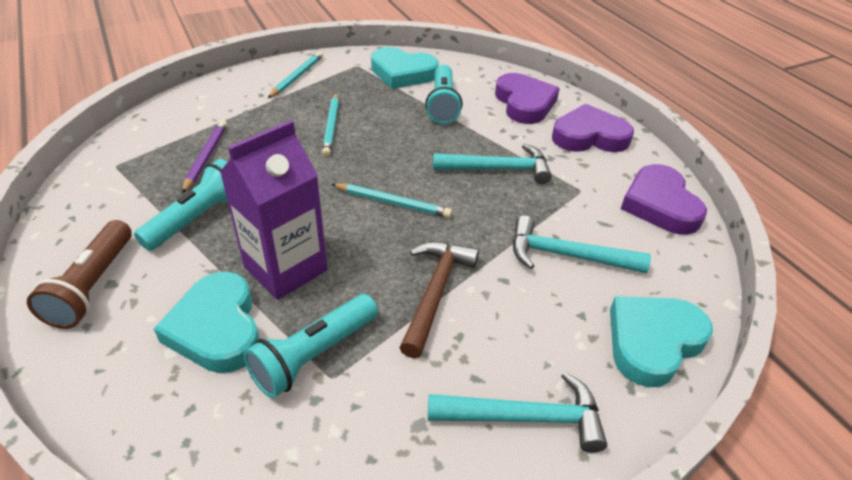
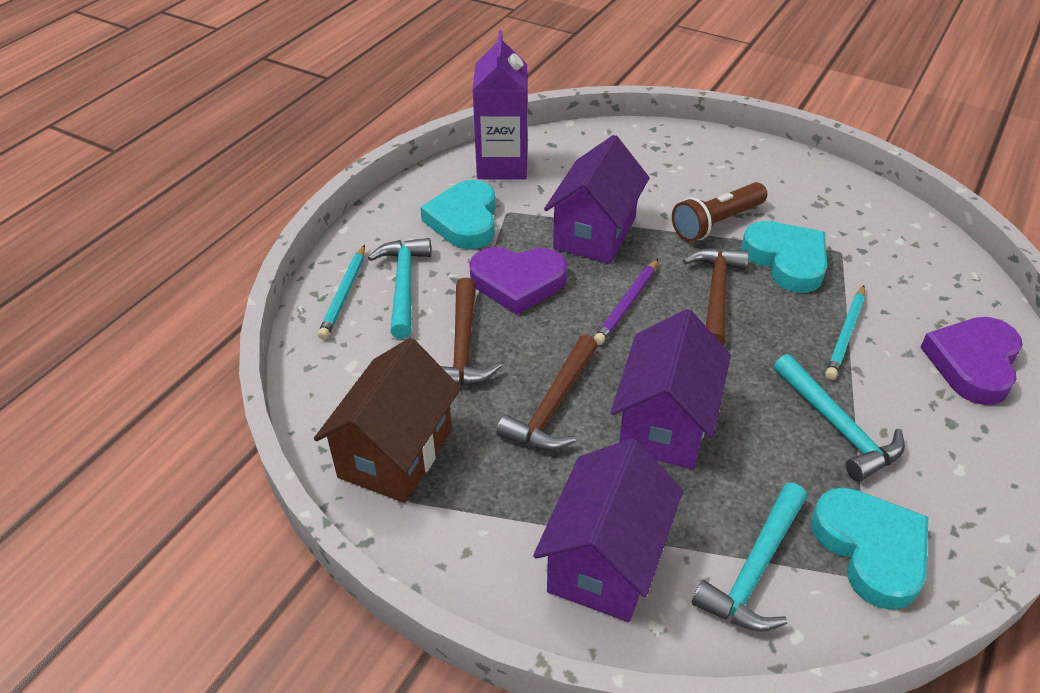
brown hammer: 1 -> 3
brown house: 0 -> 1
purple heart: 3 -> 2
purple house: 0 -> 3
turquoise flashlight: 3 -> 0
turquoise pencil: 3 -> 2

